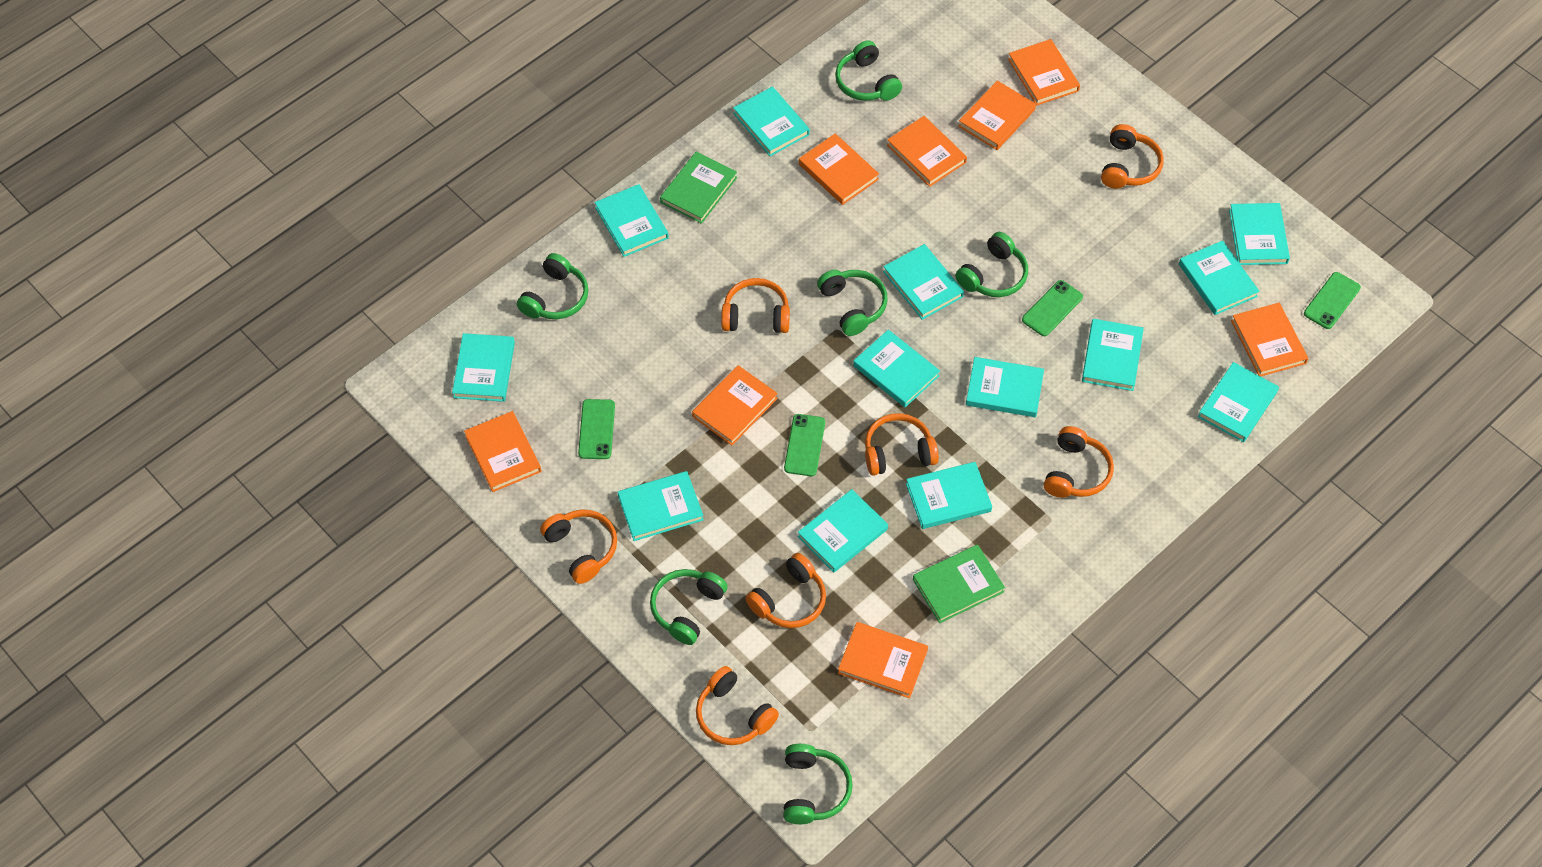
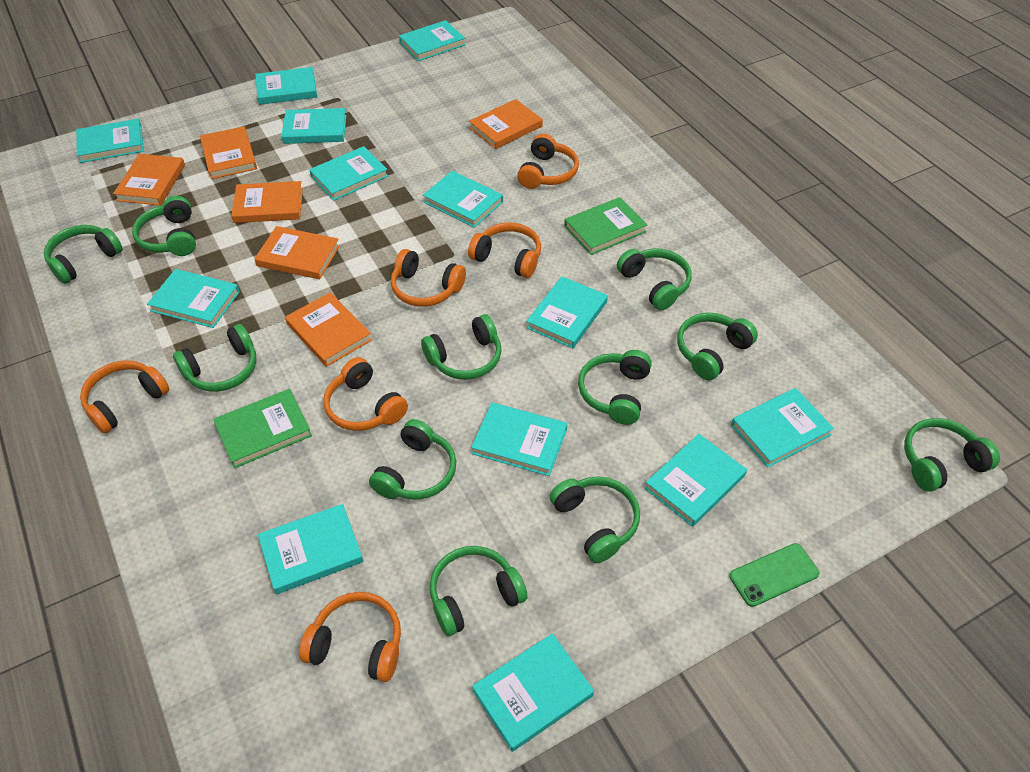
green headphones: 6 -> 11
green phone: 4 -> 1
orange book: 8 -> 6
orange headphones: 7 -> 6

